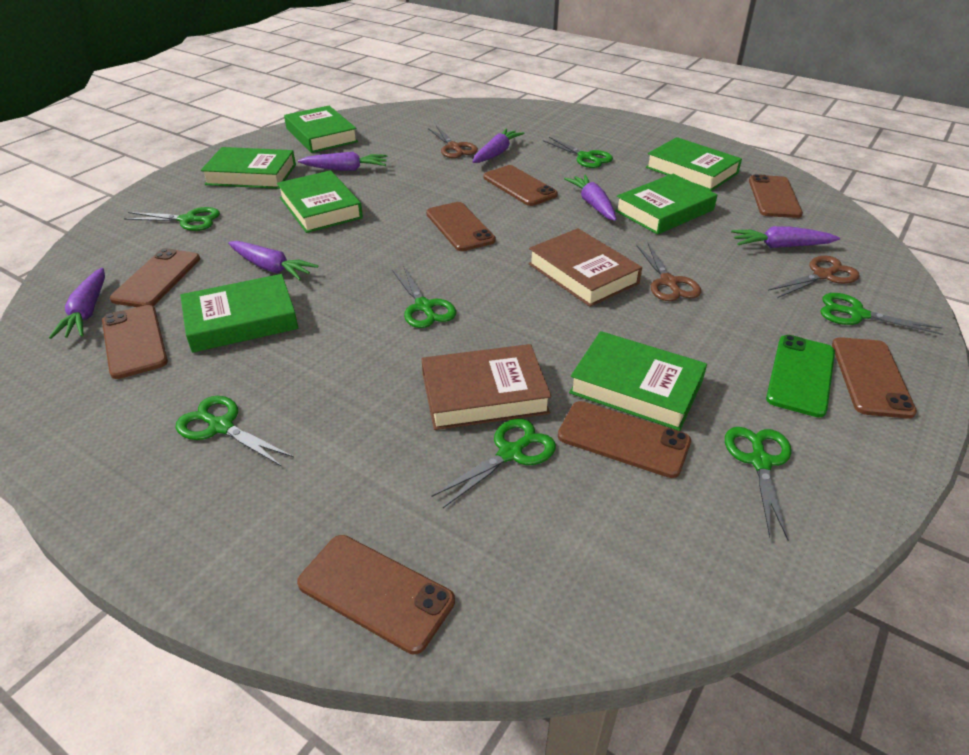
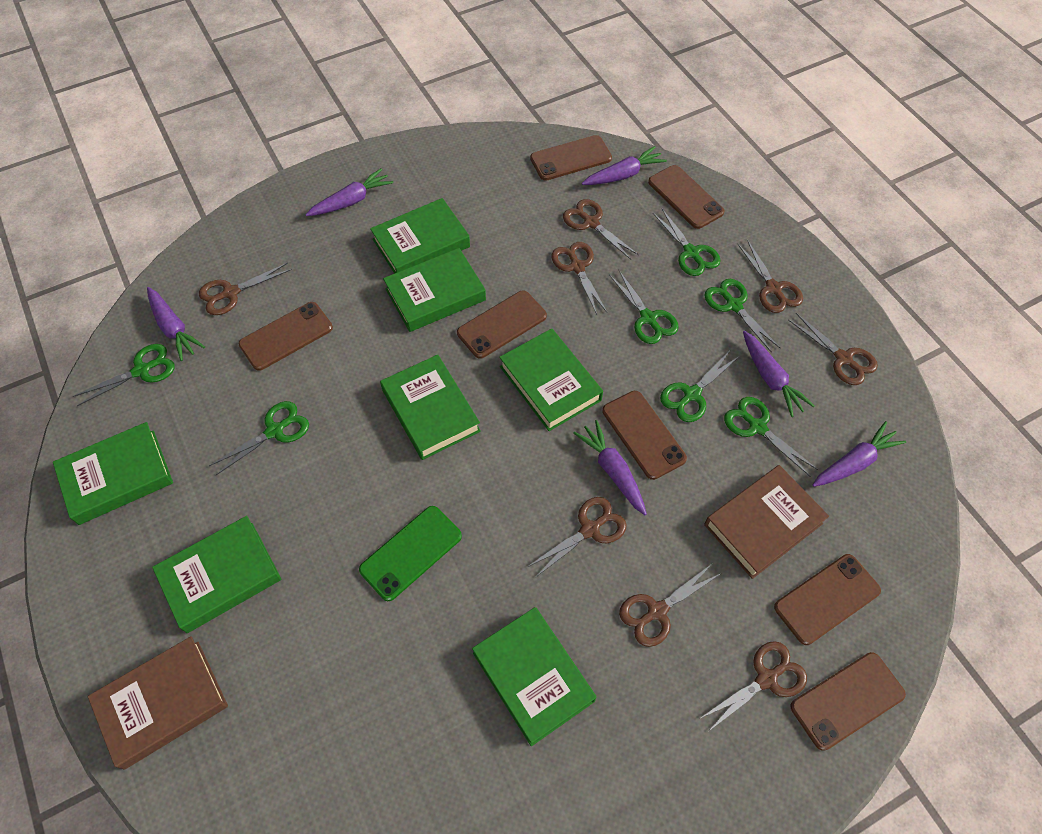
brown phone: 8 -> 7
brown scissors: 3 -> 8

